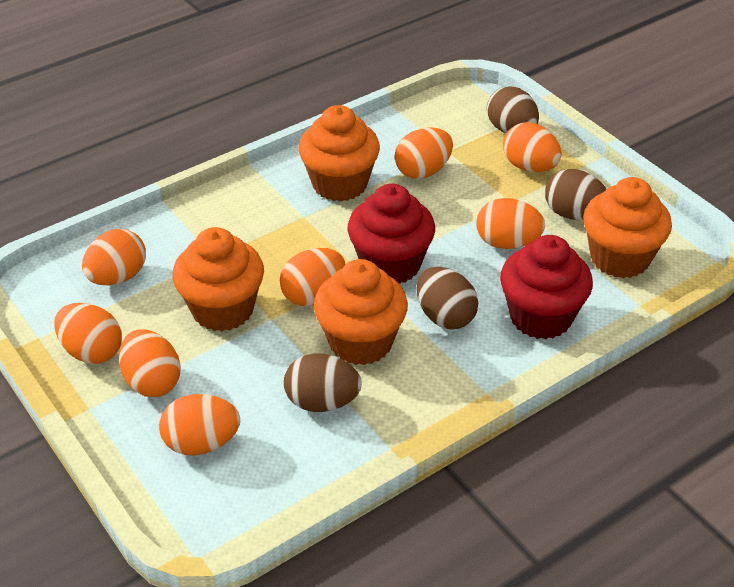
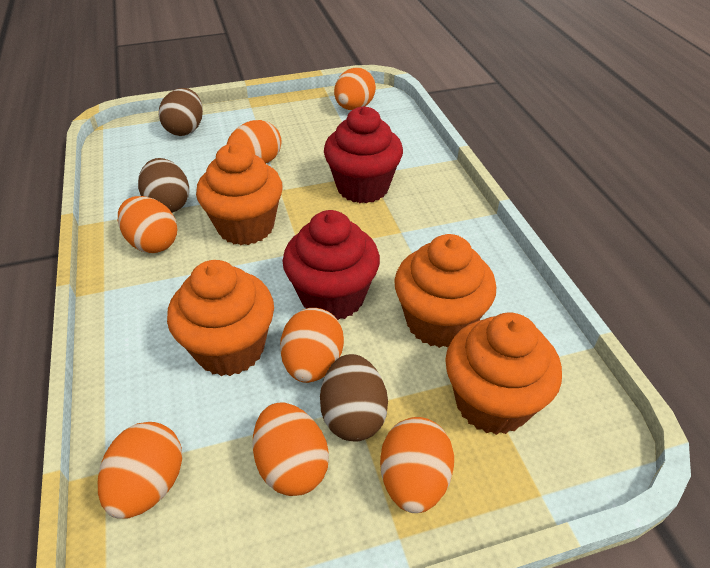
brown egg: 4 -> 3
orange egg: 8 -> 7

